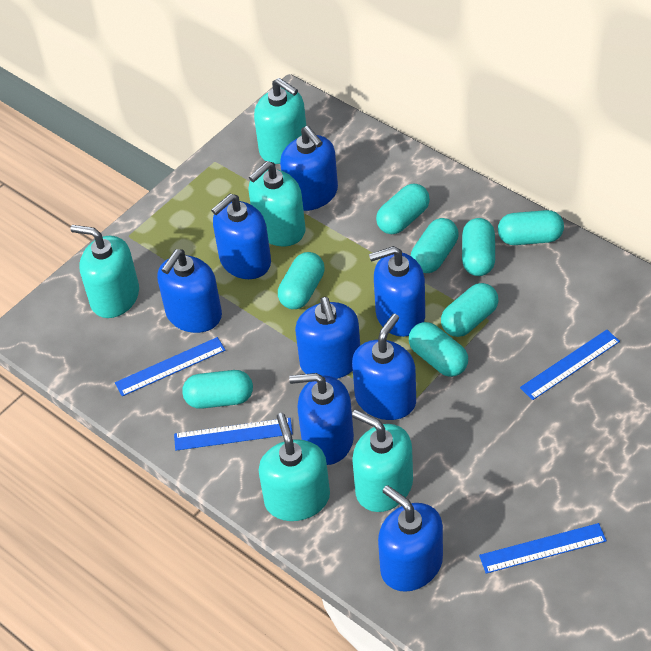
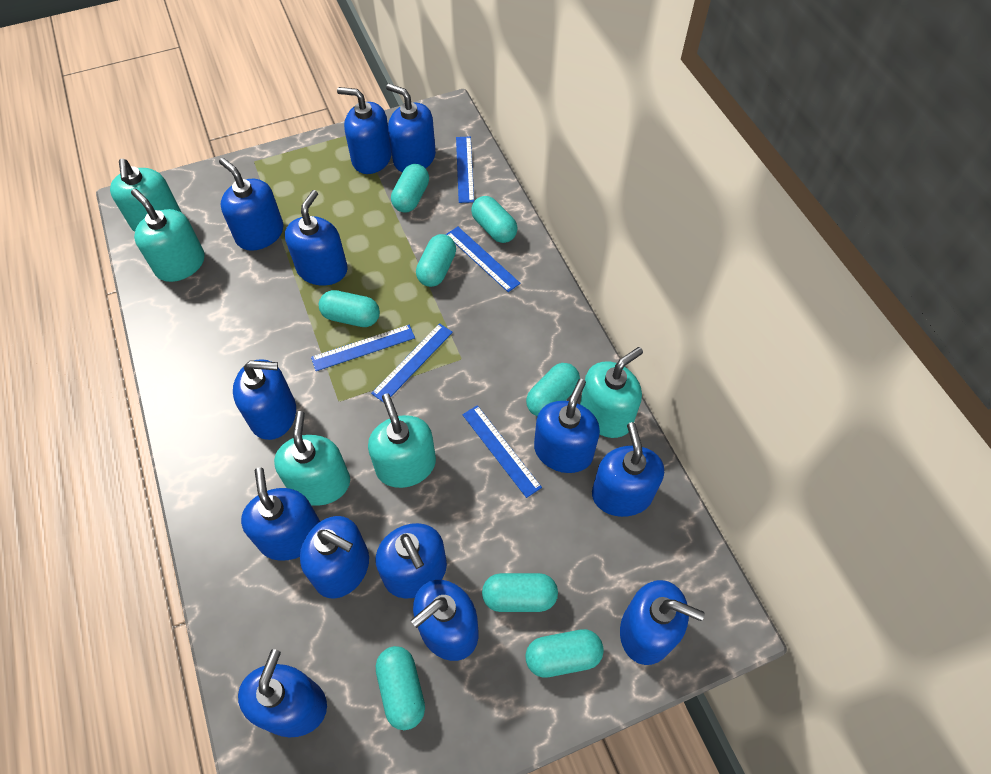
blue ruler: 4 -> 5
blue soap dispenser: 8 -> 13

